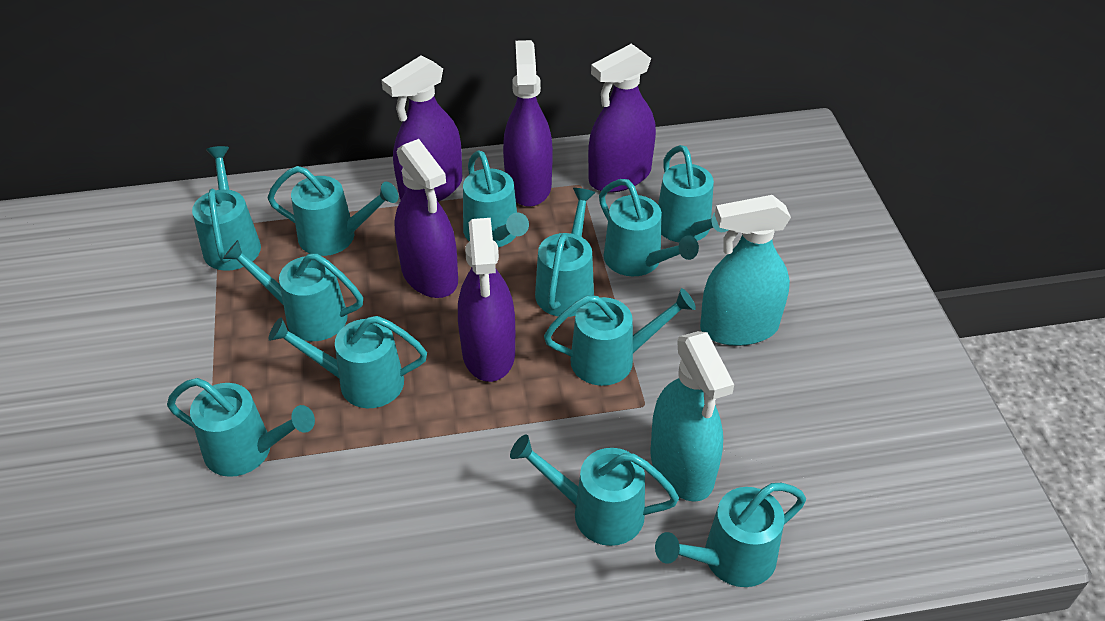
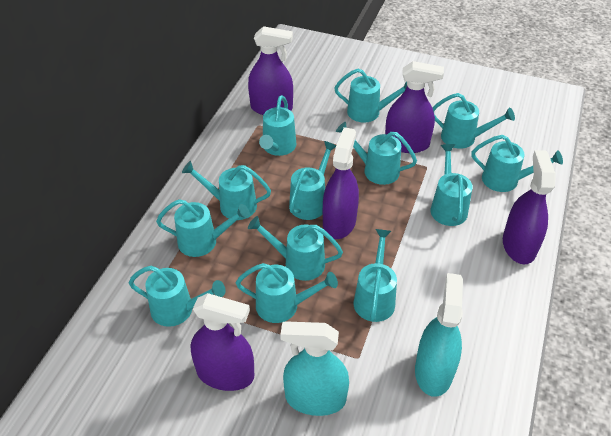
turquoise watering can: 12 -> 13

